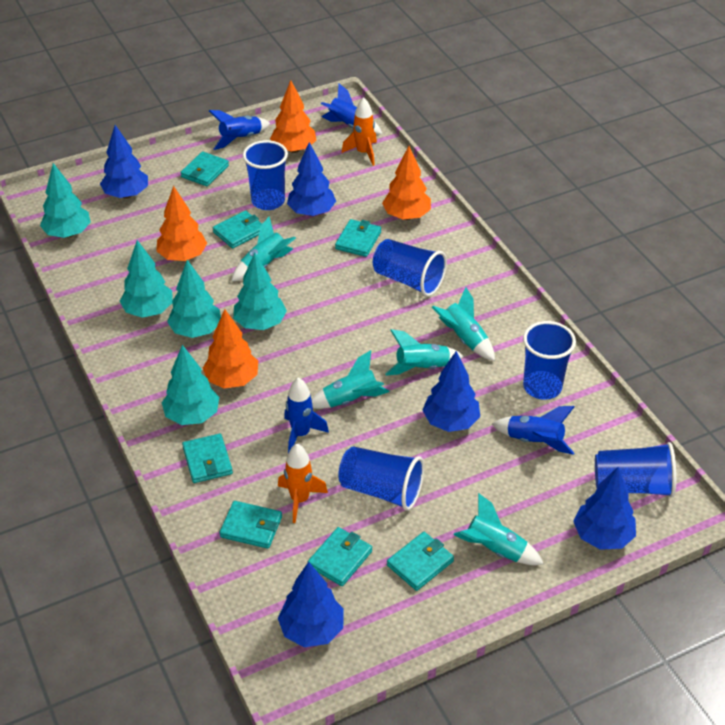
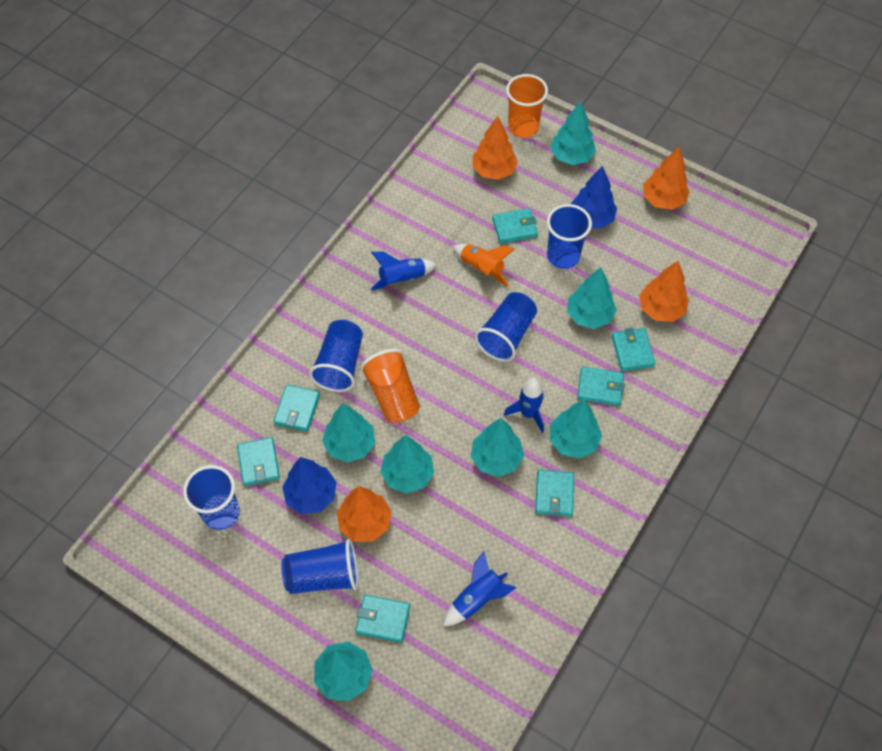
blue rocket: 4 -> 3
blue tree: 5 -> 2
orange cup: 0 -> 2
orange rocket: 2 -> 1
turquoise rocket: 5 -> 0
turquoise tree: 5 -> 7

